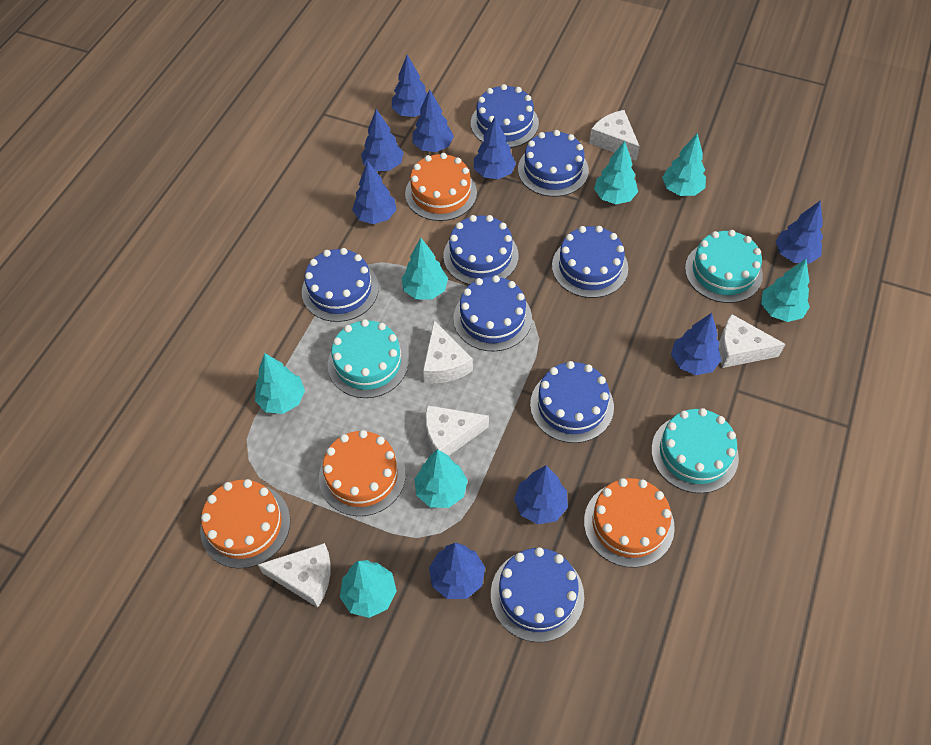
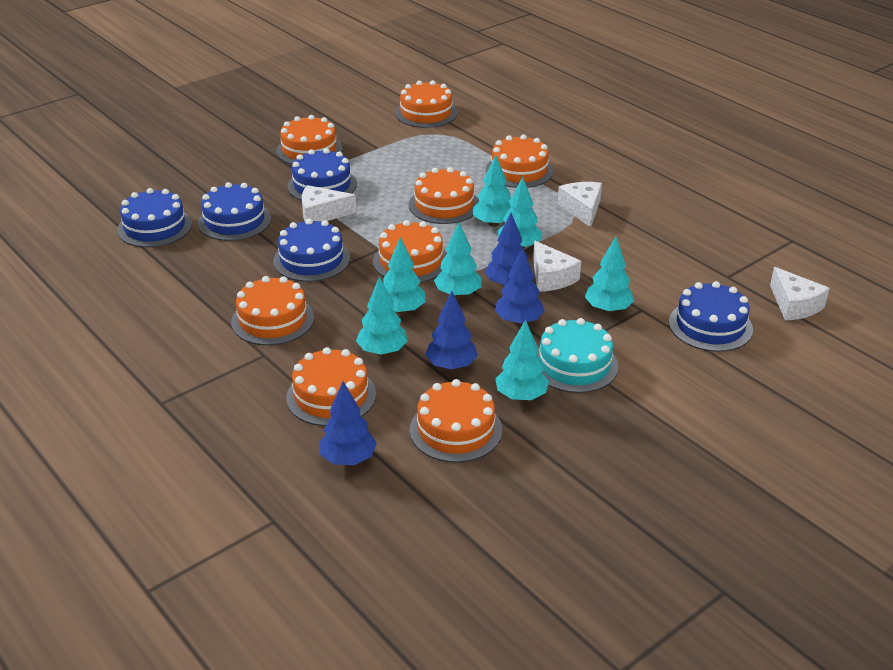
blue cake: 8 -> 5
blue tree: 9 -> 4
orange cake: 4 -> 8
turquoise cake: 3 -> 1
white cheese: 5 -> 4

